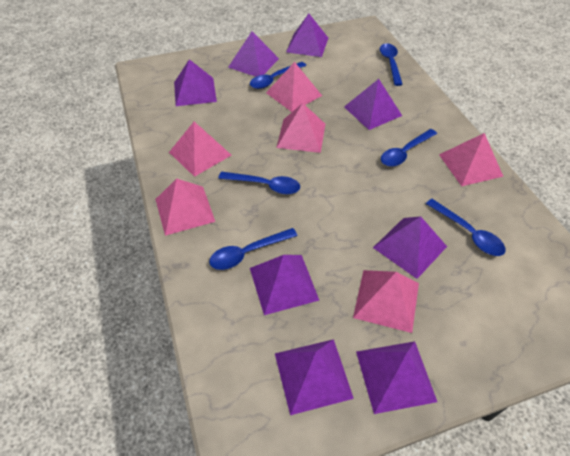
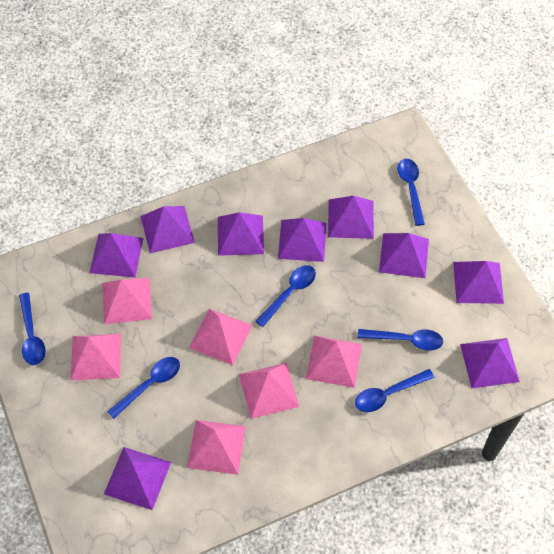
purple pyramid: 8 -> 9

